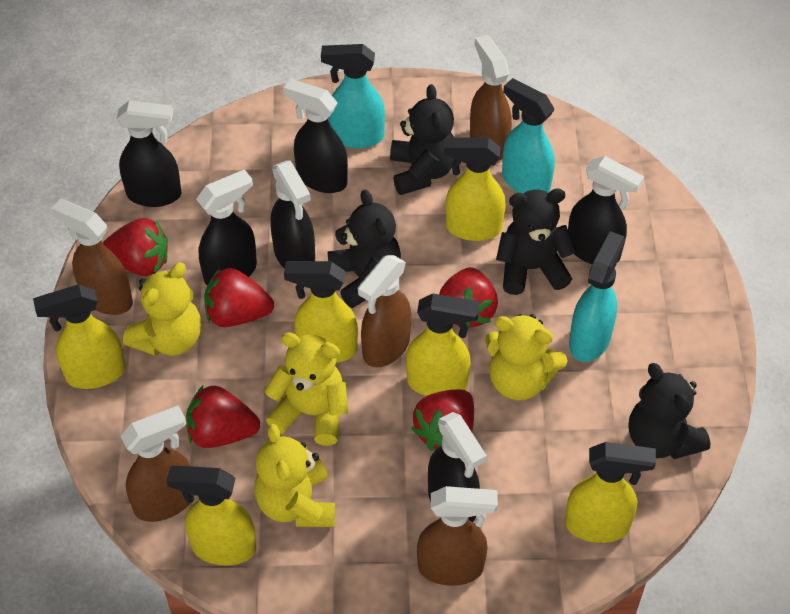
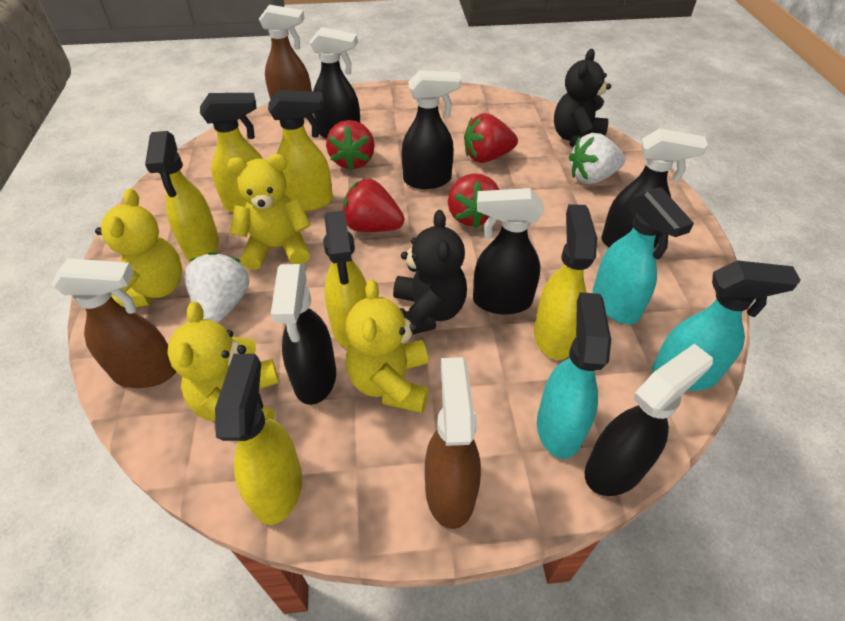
black teddy bear: 4 -> 2
brown spray bottle: 5 -> 3
red strawberry: 5 -> 4
white strawberry: 0 -> 2

